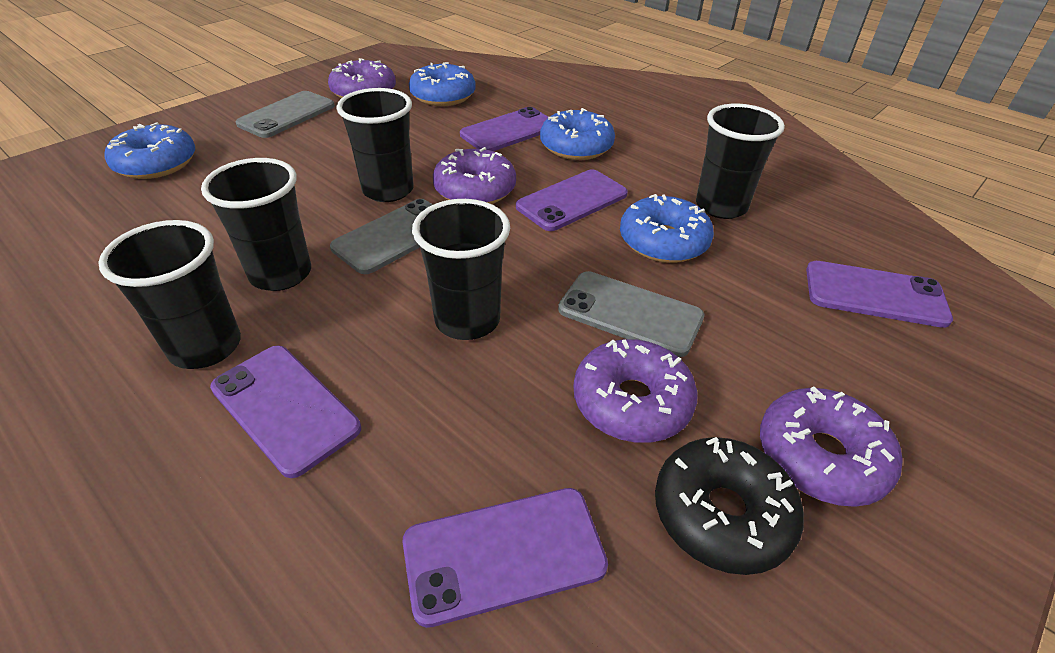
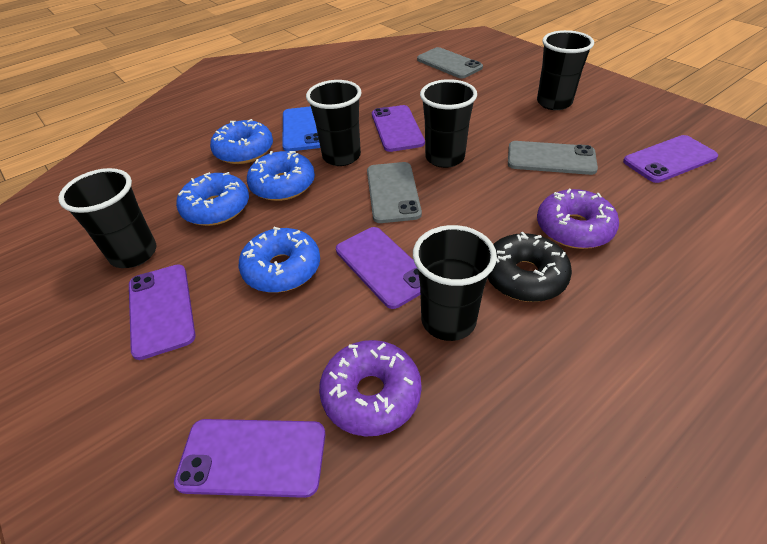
blue phone: 0 -> 1
purple donut: 4 -> 2

